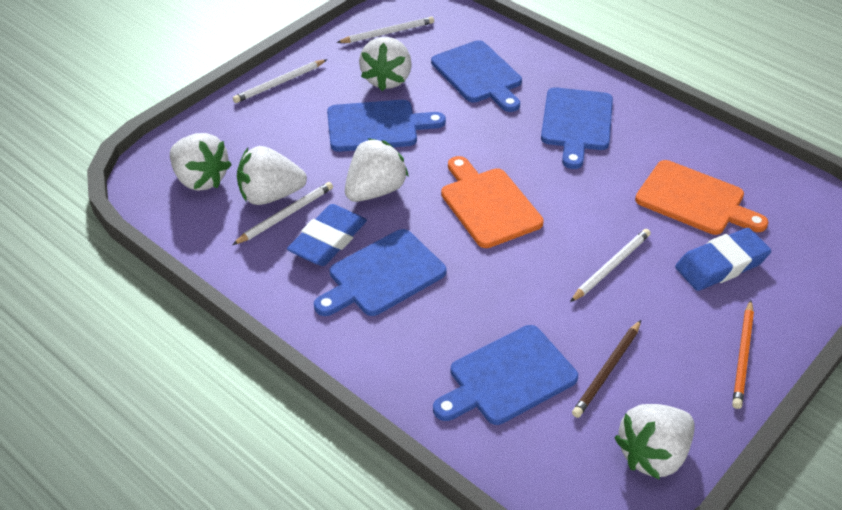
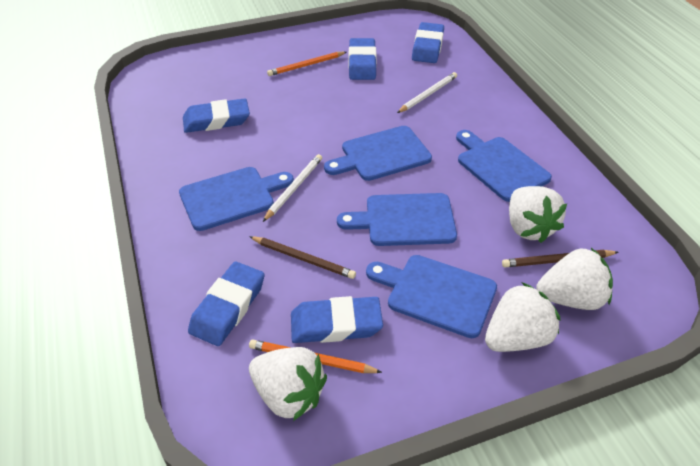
blue eraser: 2 -> 5
brown pencil: 1 -> 2
orange cutting board: 2 -> 0
orange pencil: 1 -> 2
white pencil: 4 -> 2
white strawberry: 5 -> 4

